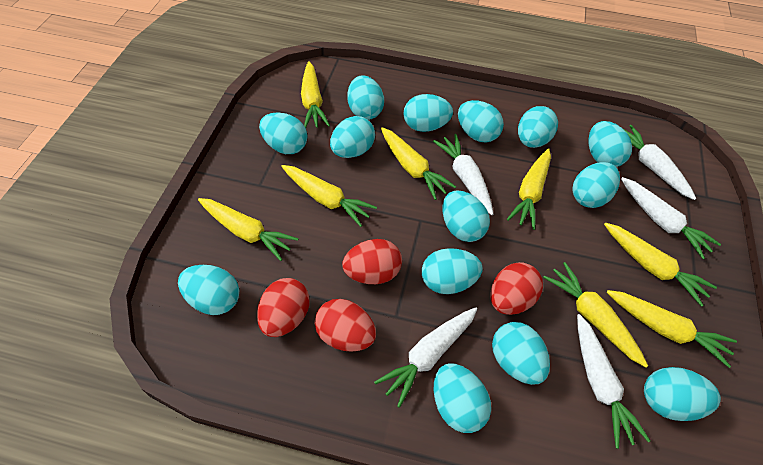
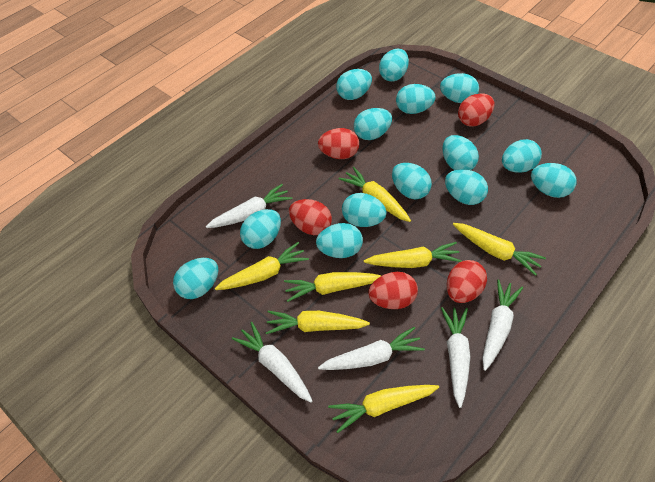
red egg: 4 -> 5
yellow carrot: 8 -> 7

